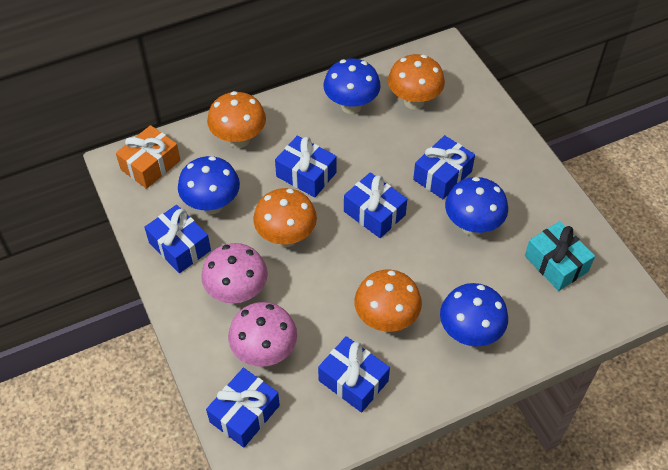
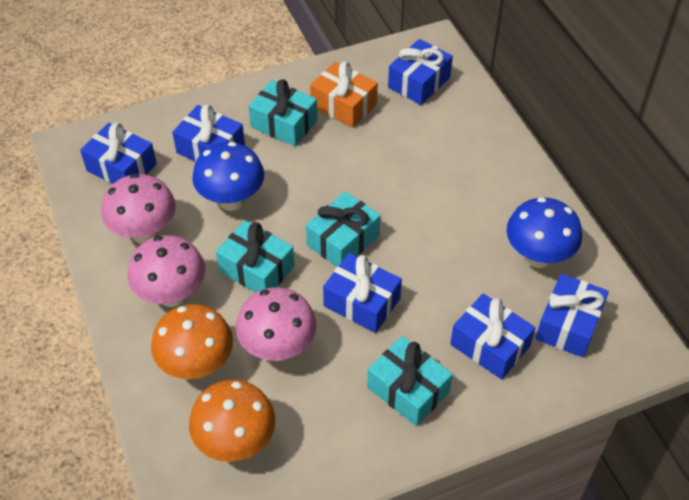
blue mushroom: 4 -> 2
orange mushroom: 4 -> 2
pink mushroom: 2 -> 3
turquoise gift: 1 -> 4

